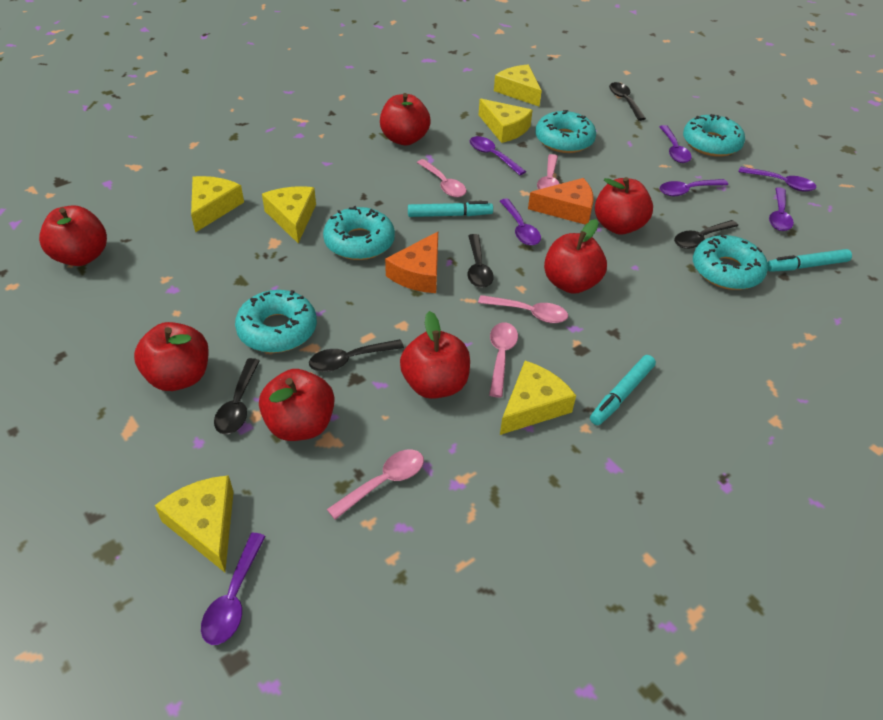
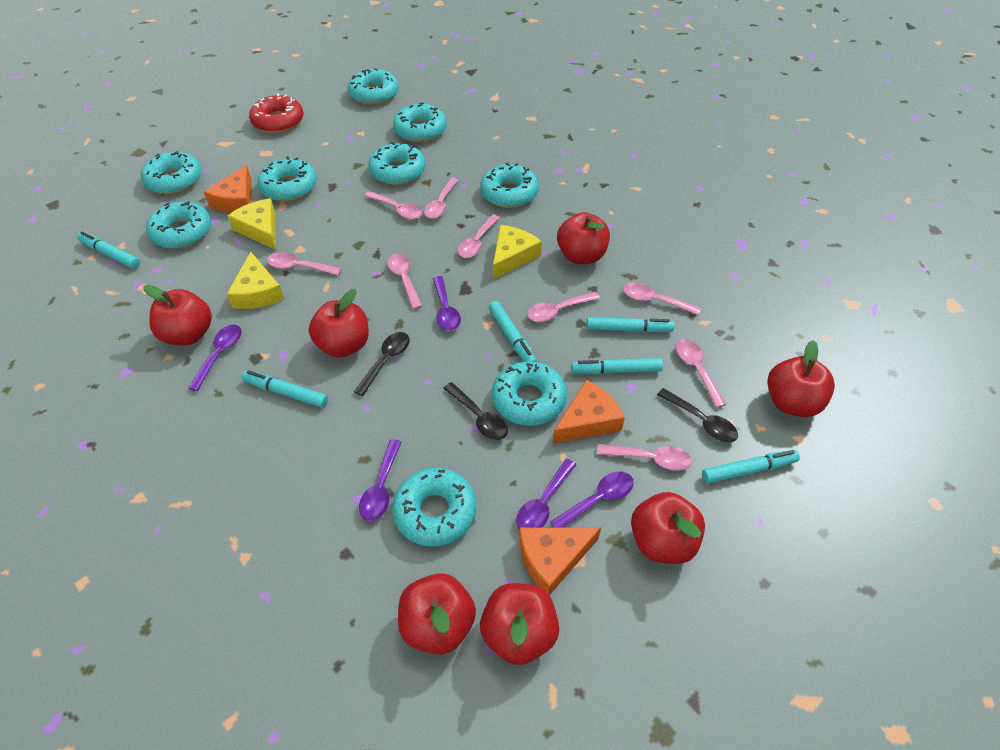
black spoon: 5 -> 3
orange cheese: 2 -> 3
pink spoon: 5 -> 9
purple spoon: 7 -> 5
red donut: 0 -> 1
turquoise donut: 5 -> 9
turquoise marker: 3 -> 6
yellow cheese: 6 -> 3

